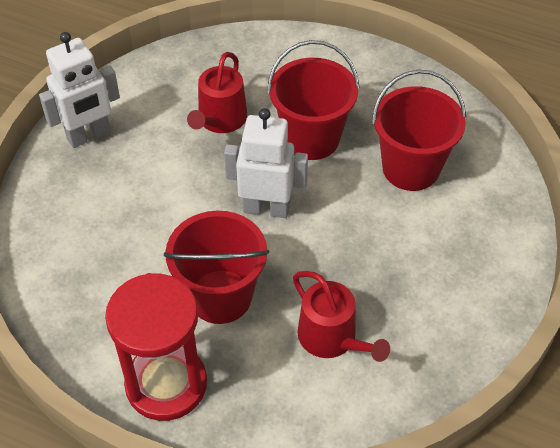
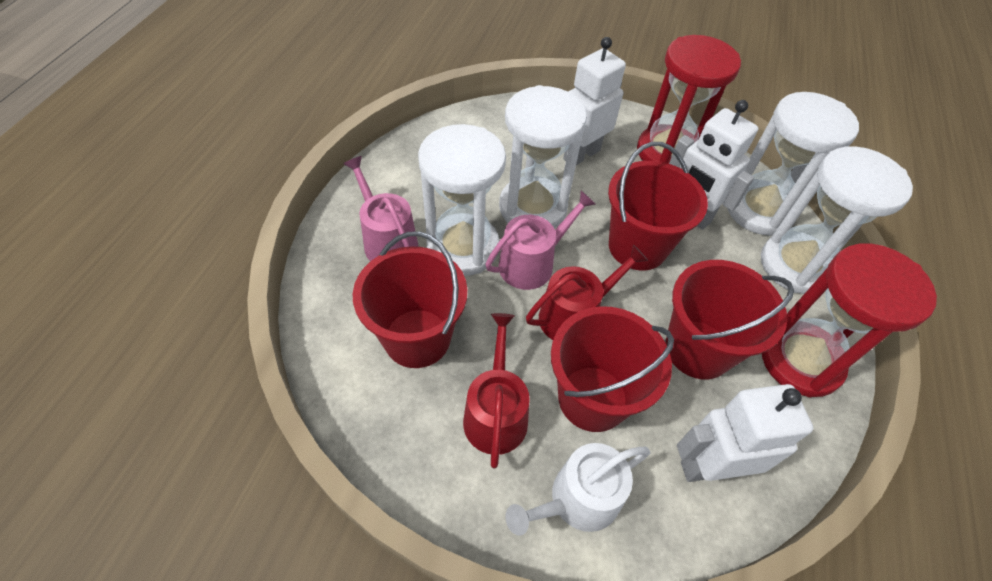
pink watering can: 0 -> 2
red bucket: 3 -> 4
red hourglass: 1 -> 2
white hourglass: 0 -> 4
white robot: 2 -> 3
white watering can: 0 -> 1

